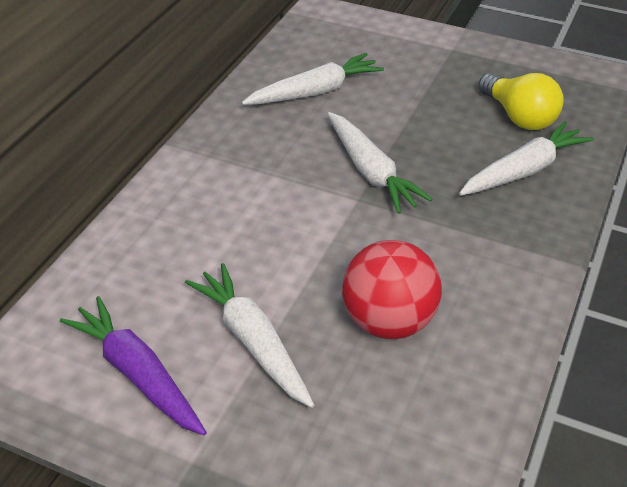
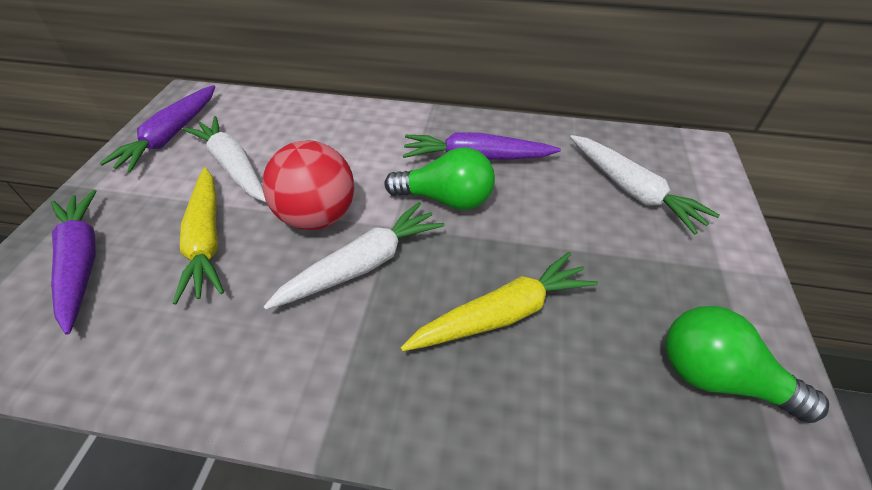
green light bulb: 0 -> 2
purple carrot: 1 -> 3
white carrot: 4 -> 3
yellow carrot: 0 -> 2
yellow light bulb: 1 -> 0

